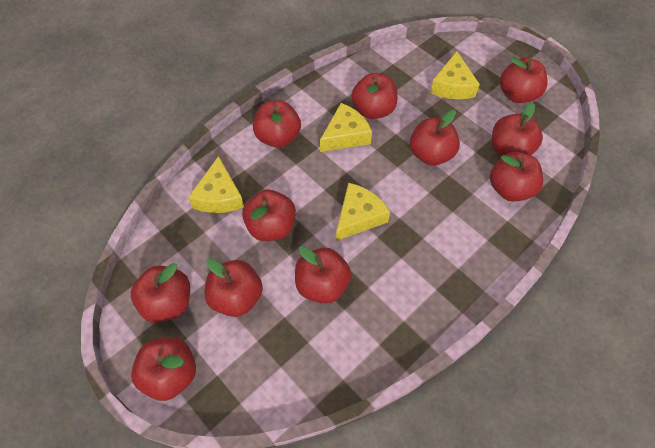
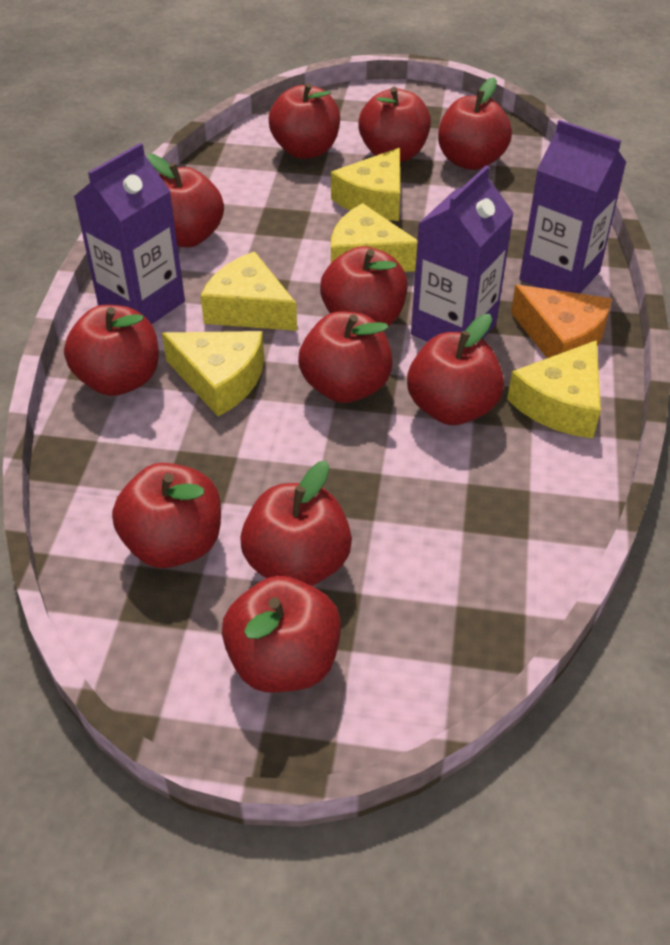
orange cheese: 0 -> 1
purple carton: 0 -> 3
yellow cheese: 4 -> 5

